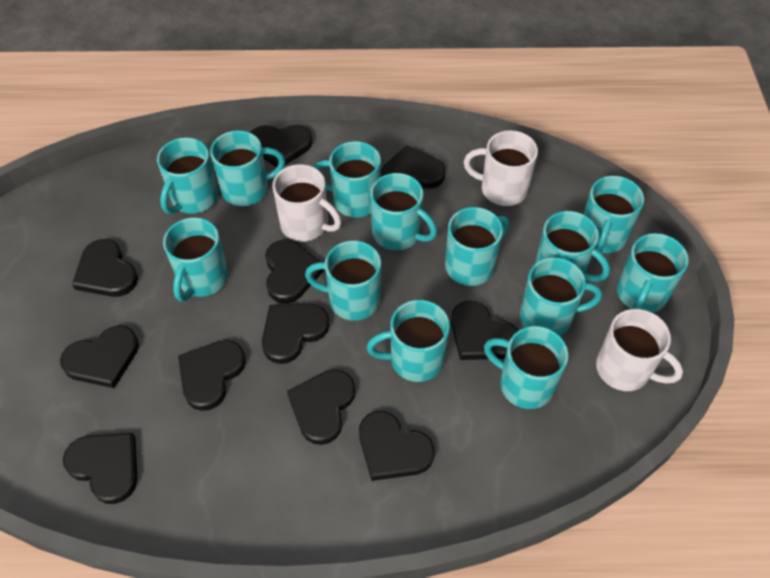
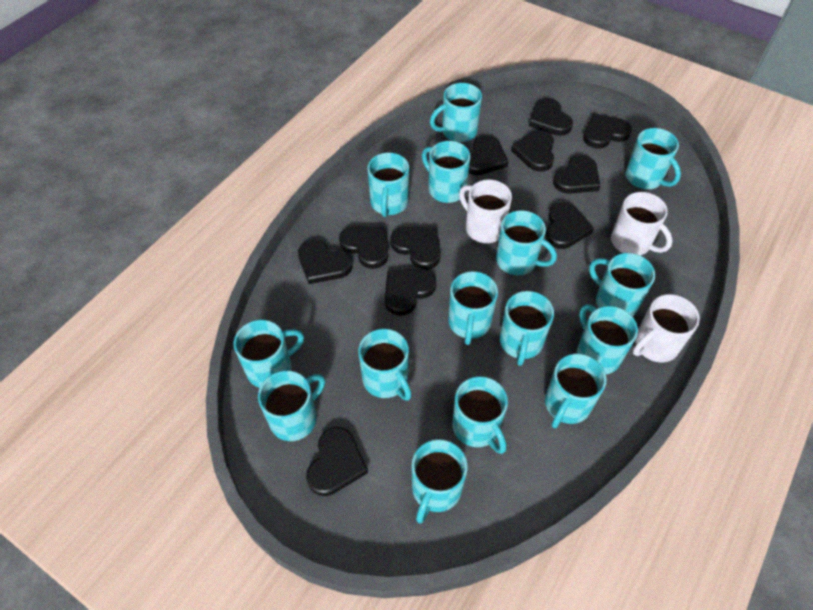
turquoise mug: 13 -> 15

